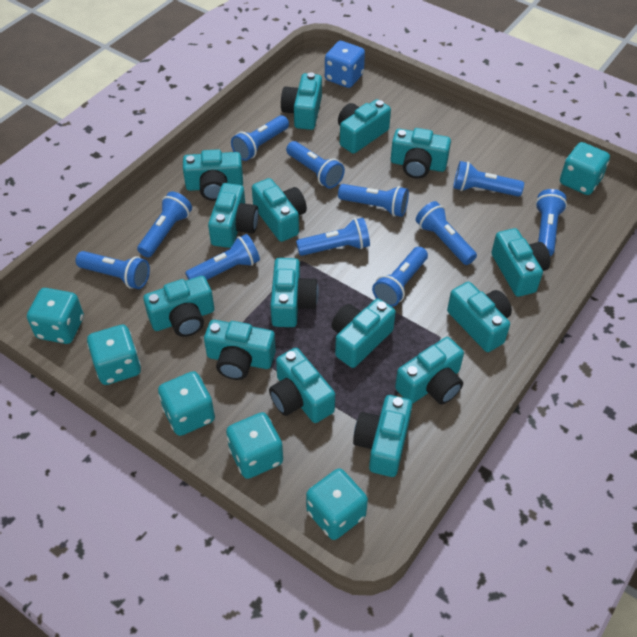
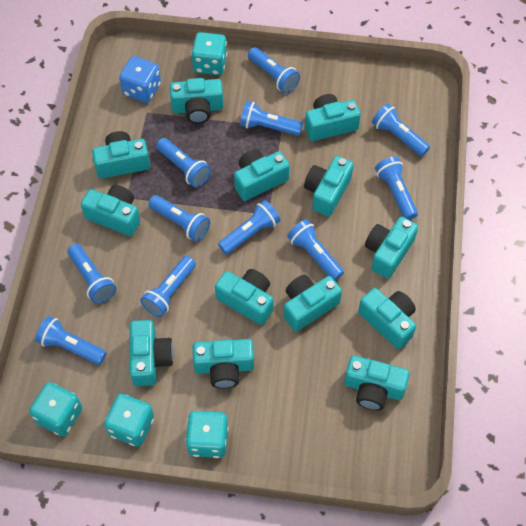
turquoise camera: 15 -> 13
turquoise dice: 6 -> 4

